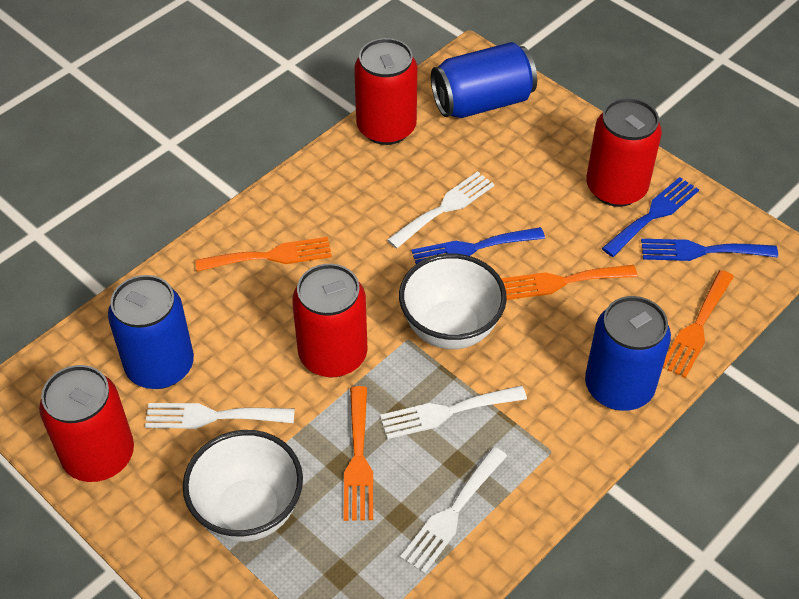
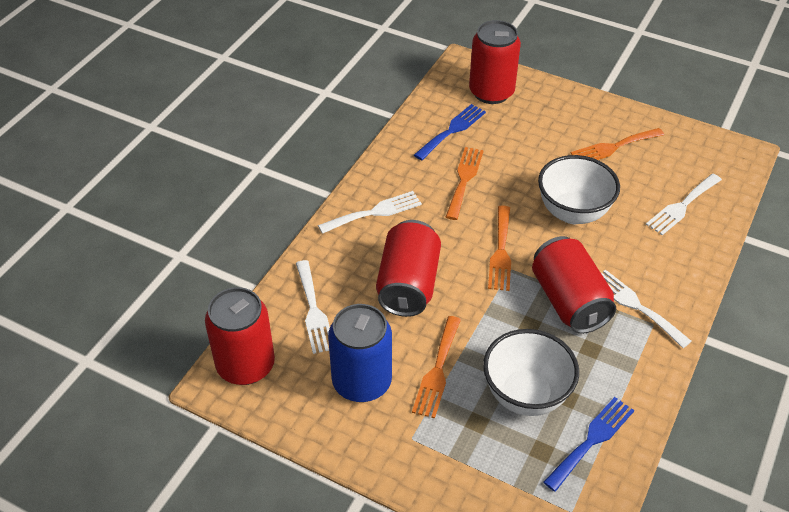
blue can: 3 -> 1
blue fork: 3 -> 2

